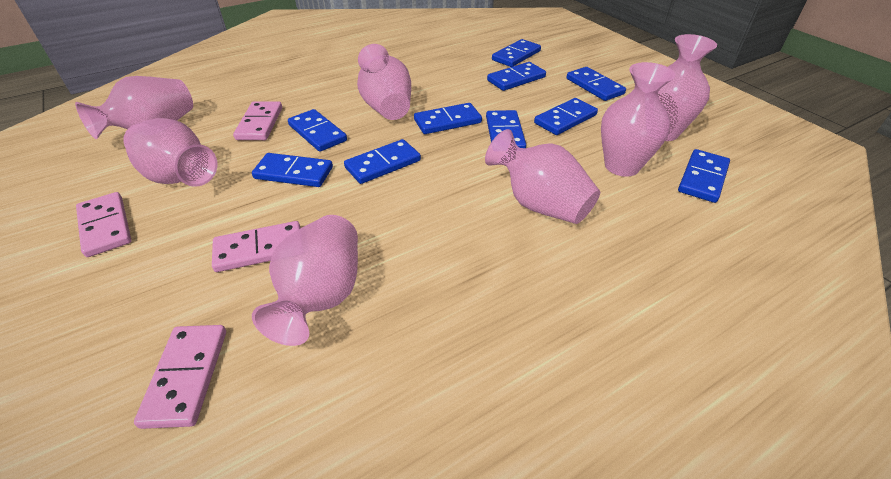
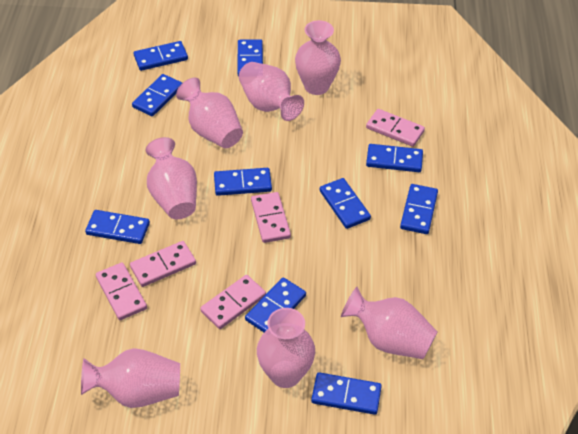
pink domino: 4 -> 5

